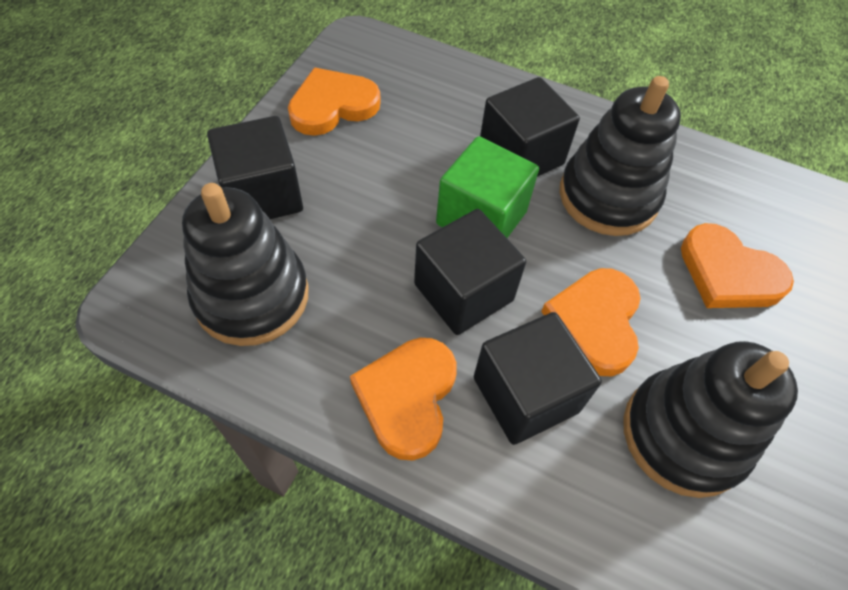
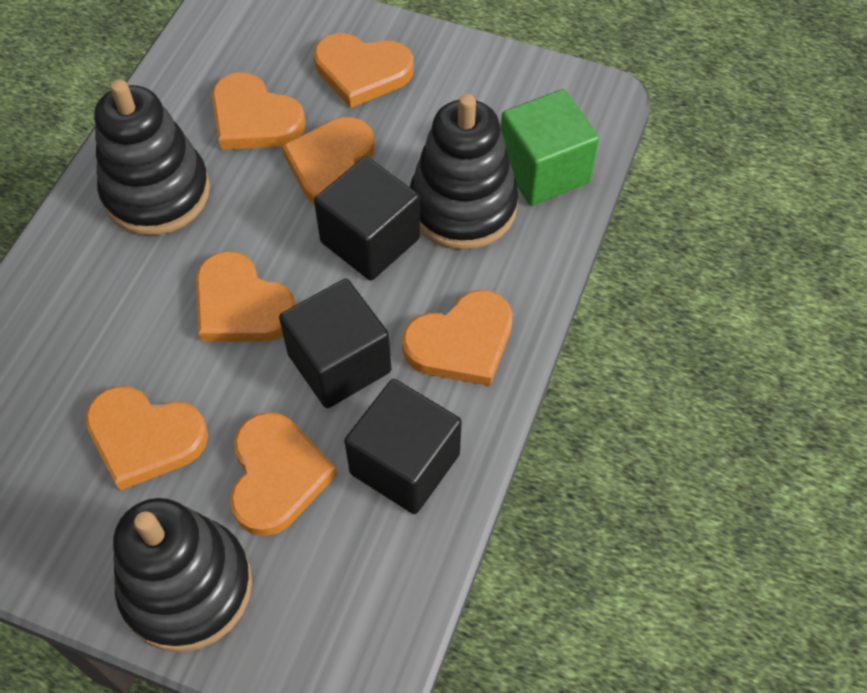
black cube: 4 -> 3
orange heart: 4 -> 7

